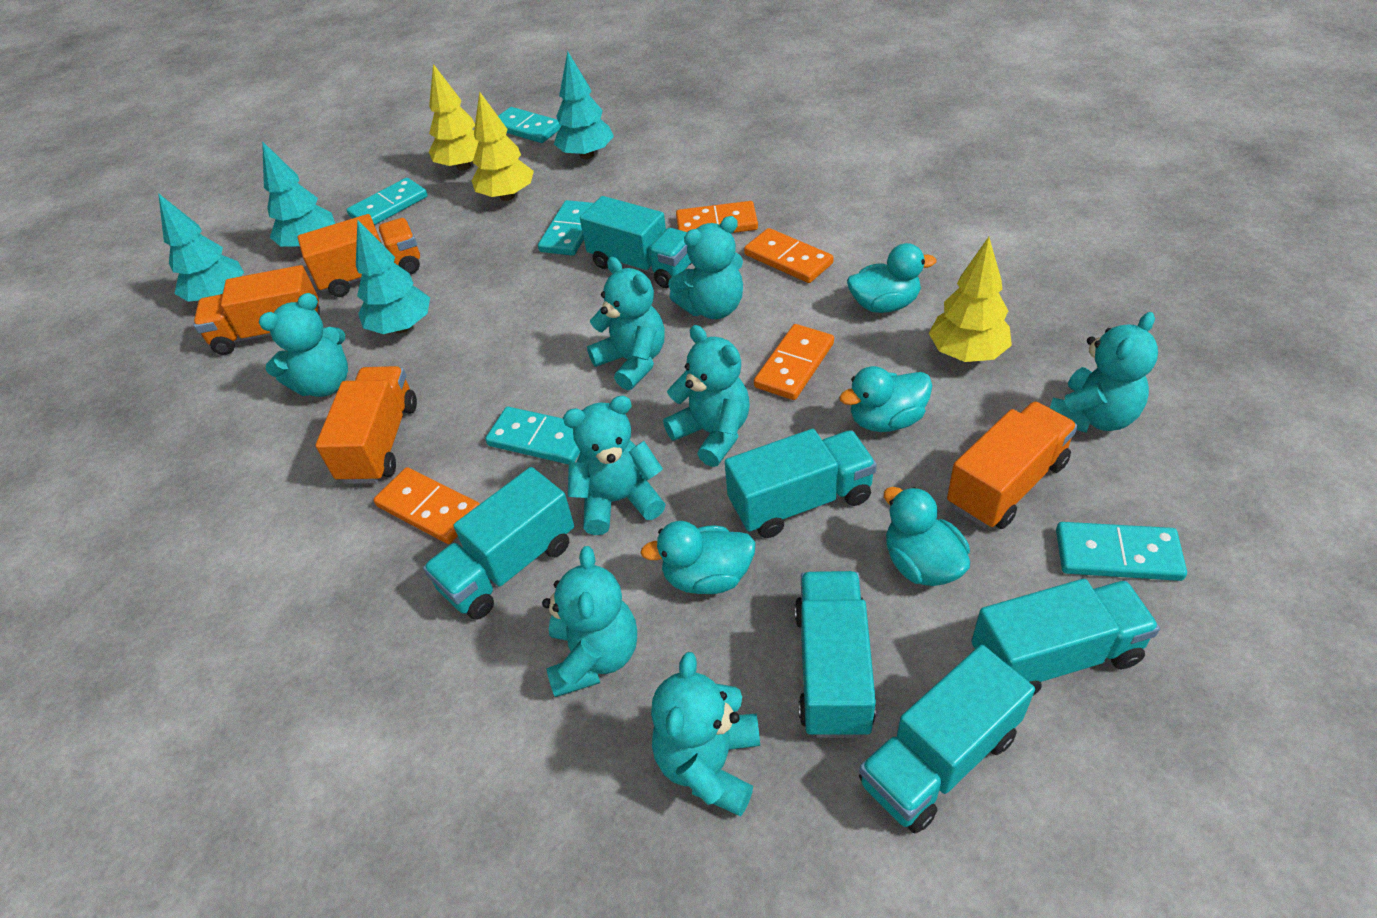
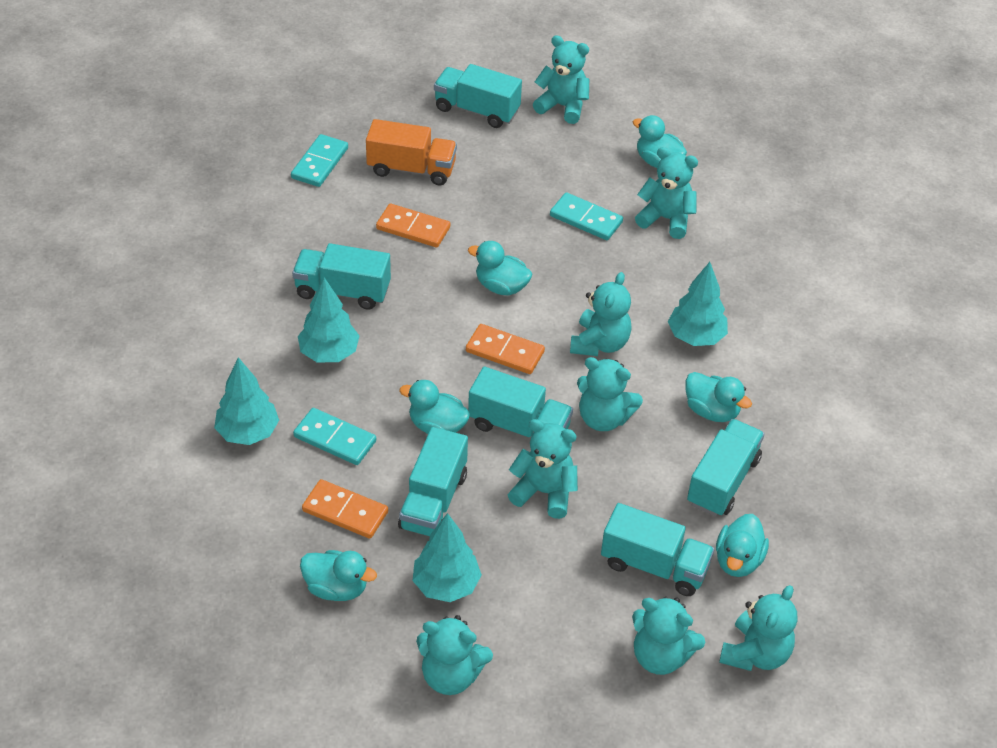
orange domino: 4 -> 3
orange truck: 4 -> 1
turquoise domino: 5 -> 3
turquoise duck: 4 -> 6
yellow tree: 3 -> 0

